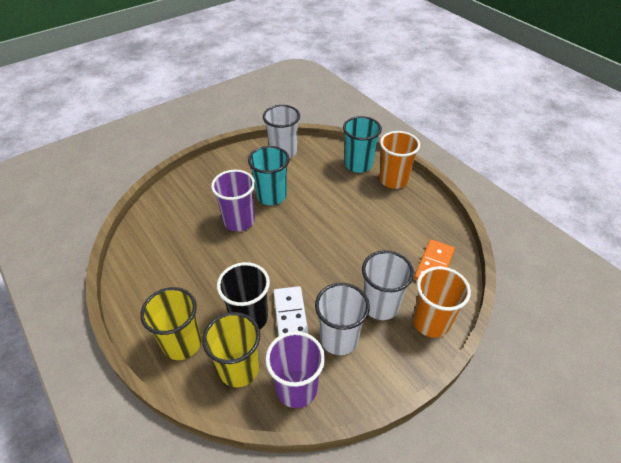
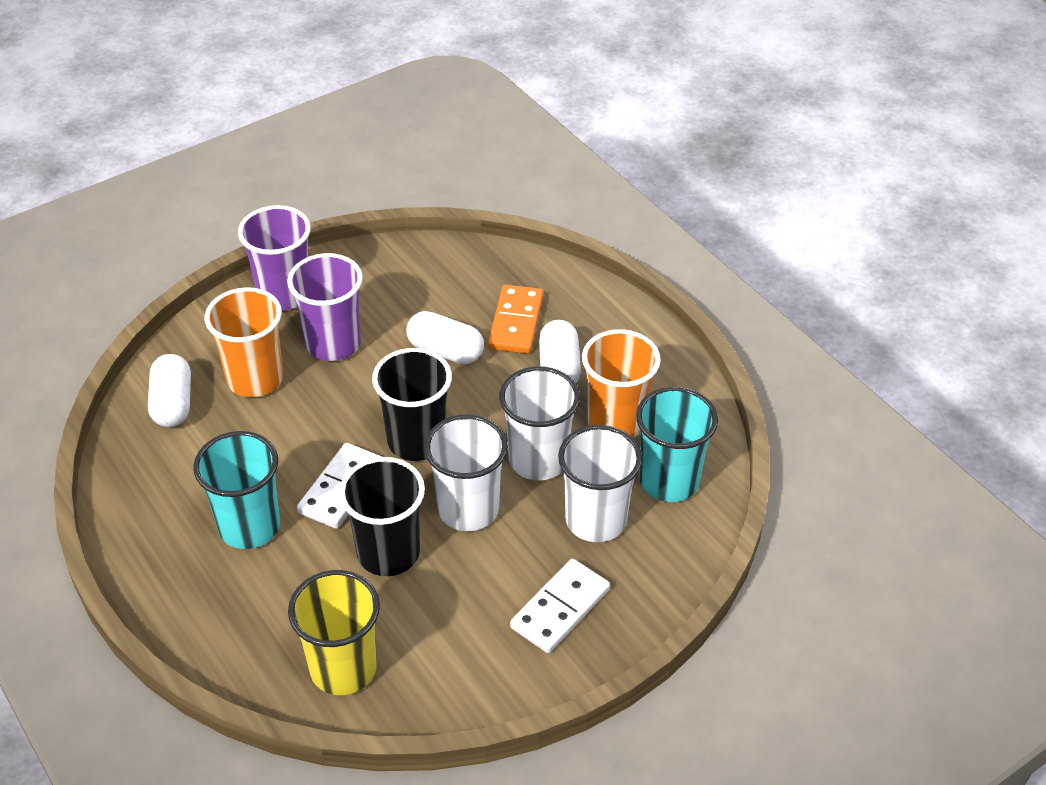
black cup: 1 -> 2
white capsule: 0 -> 3
white domino: 1 -> 2
yellow cup: 2 -> 1

